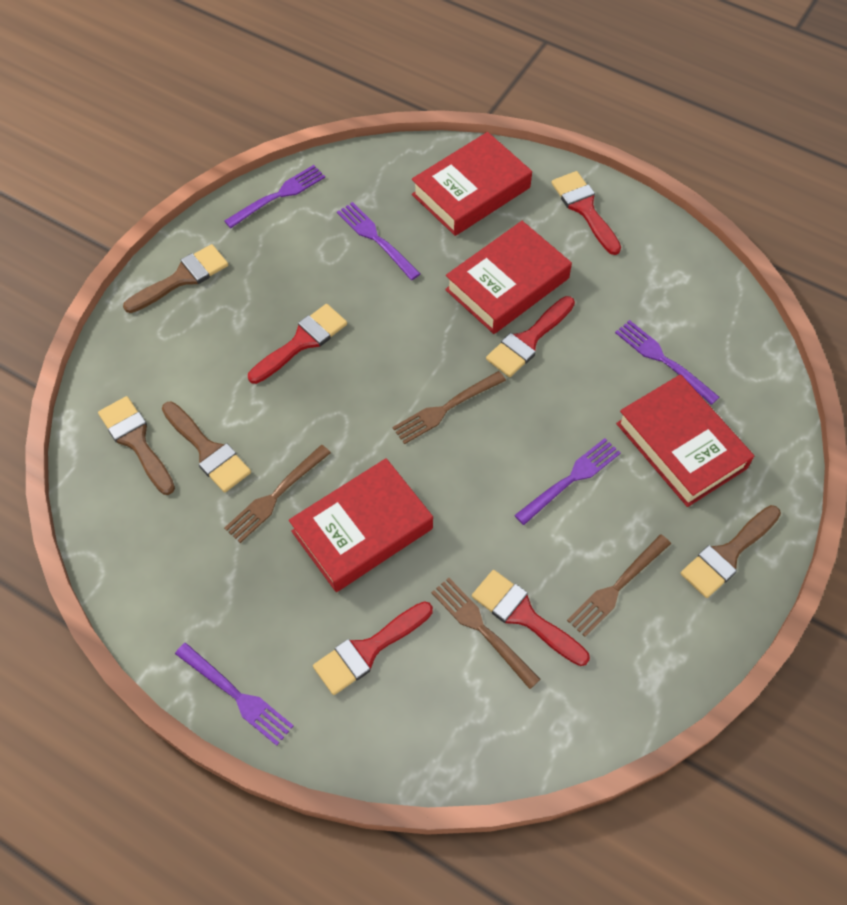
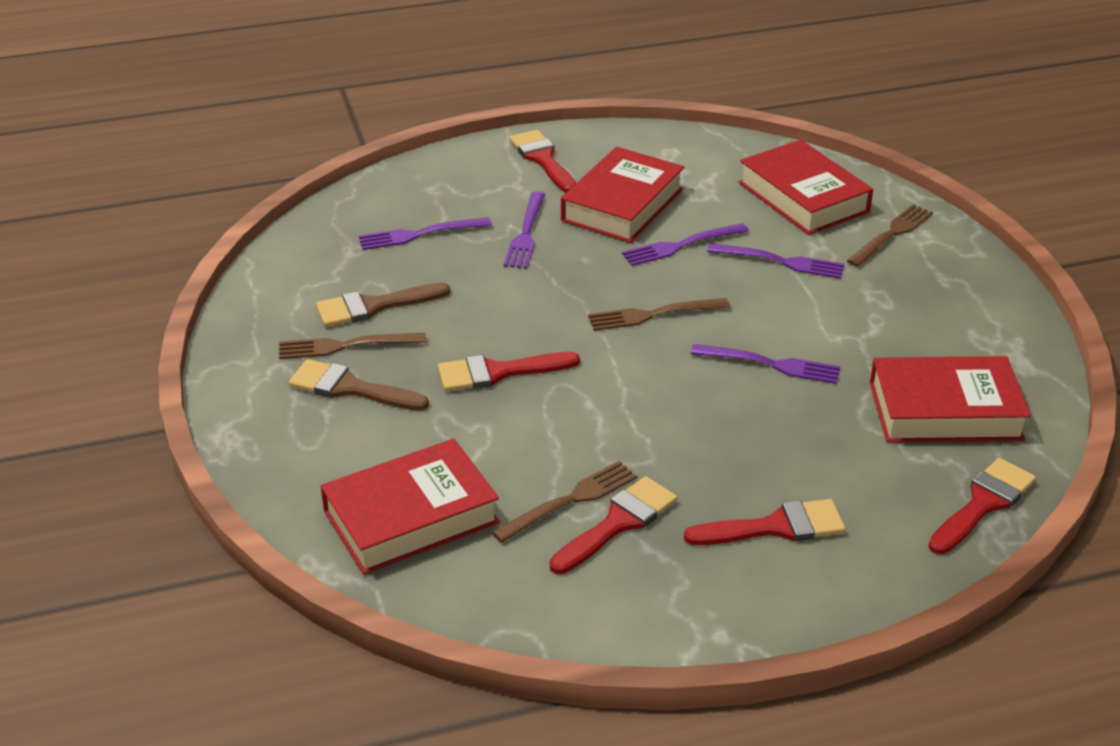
brown brush: 4 -> 2

